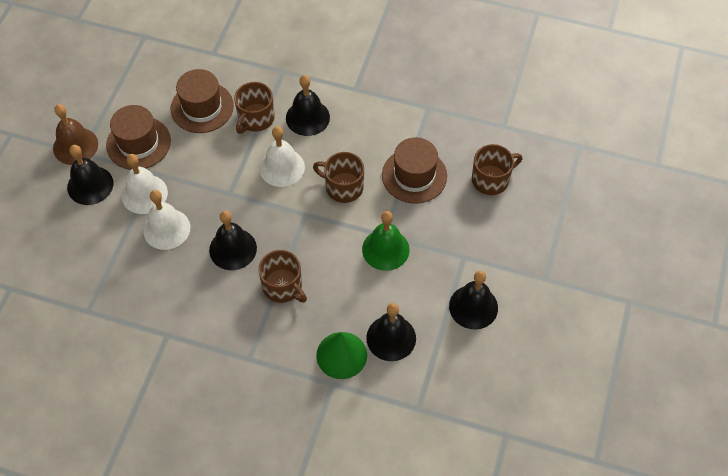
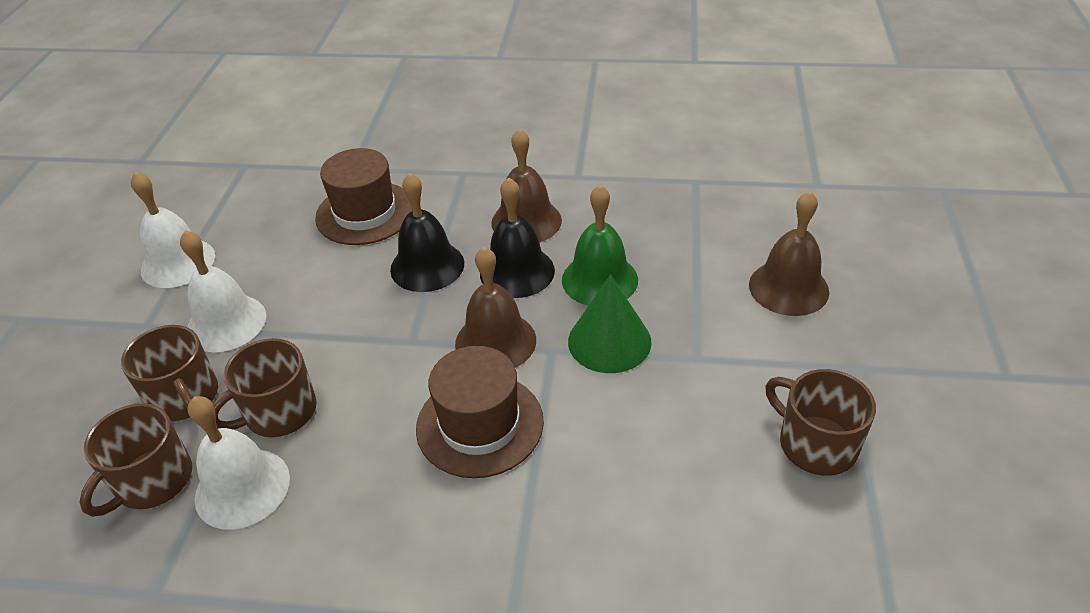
black bell: 5 -> 2
brown bell: 1 -> 3
brown hat: 3 -> 2

